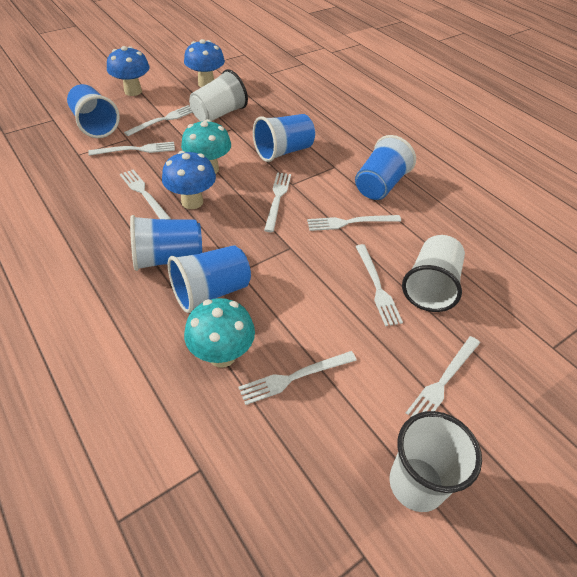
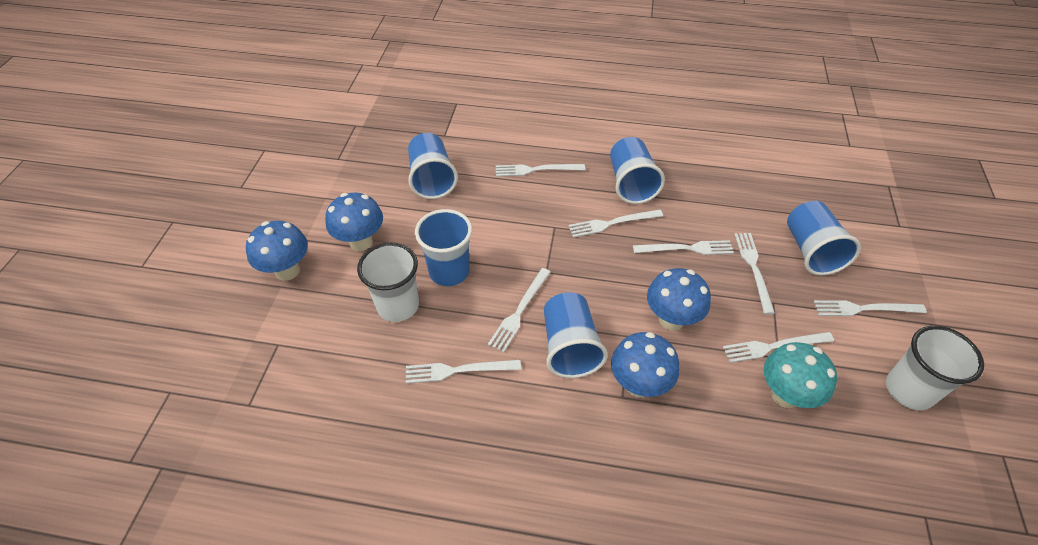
blue mushroom: 3 -> 4
turquoise mushroom: 2 -> 1
white cup: 3 -> 2

